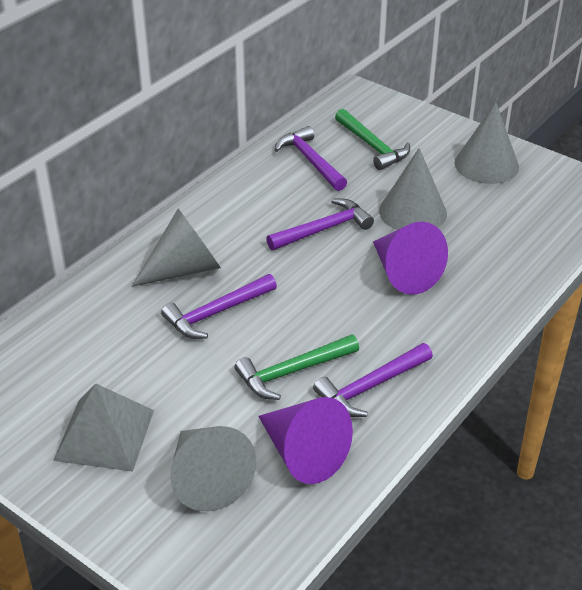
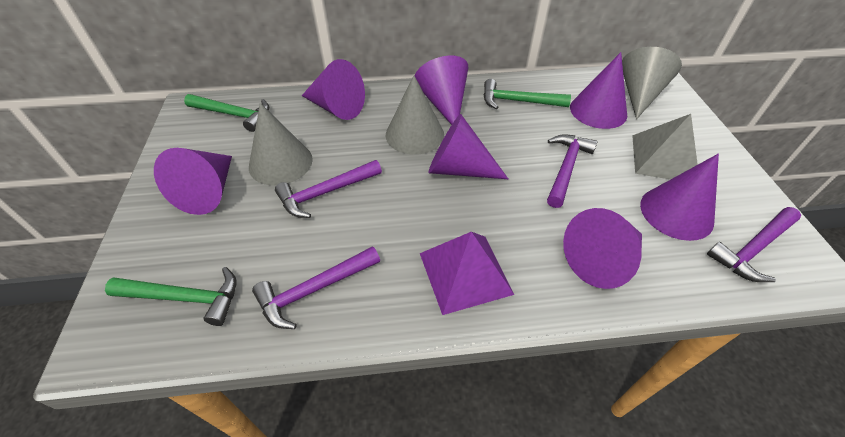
green hammer: 2 -> 3
grey cone: 4 -> 3
purple cone: 2 -> 7
purple pyramid: 0 -> 1

